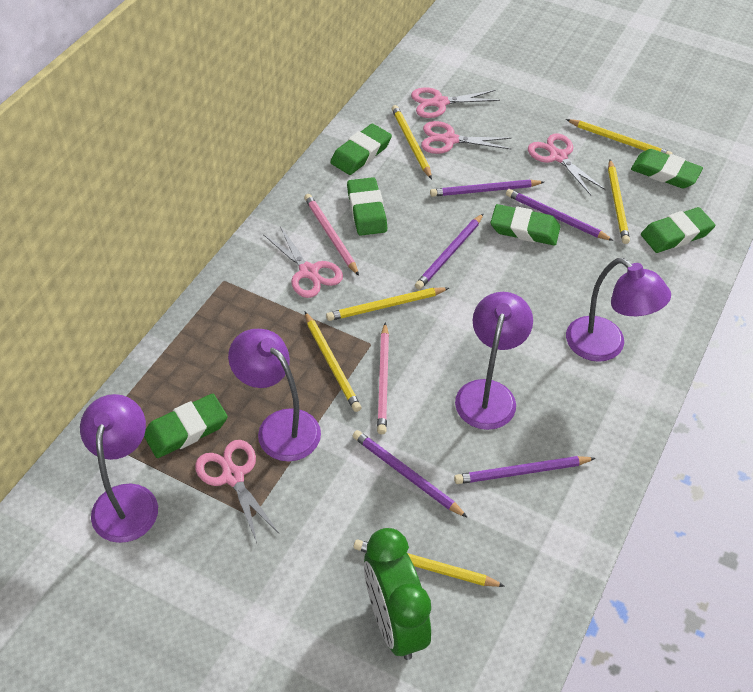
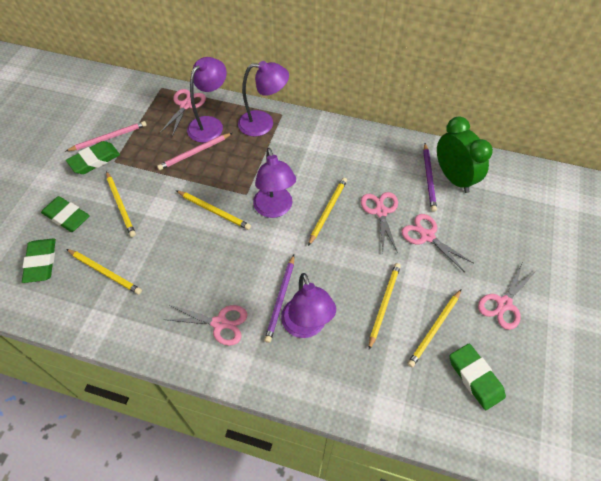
green eraser: 6 -> 4
purple pencil: 5 -> 2

